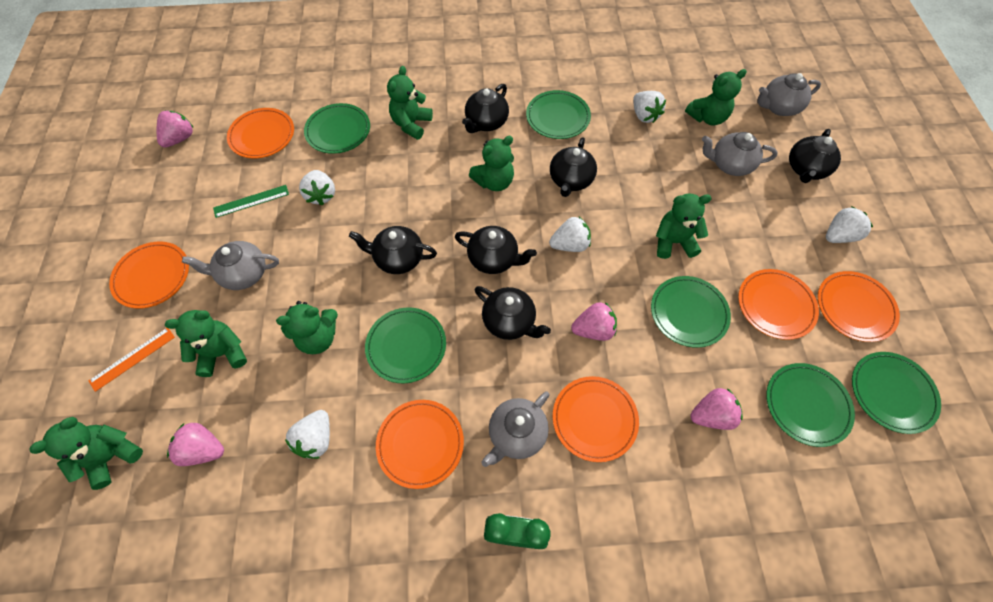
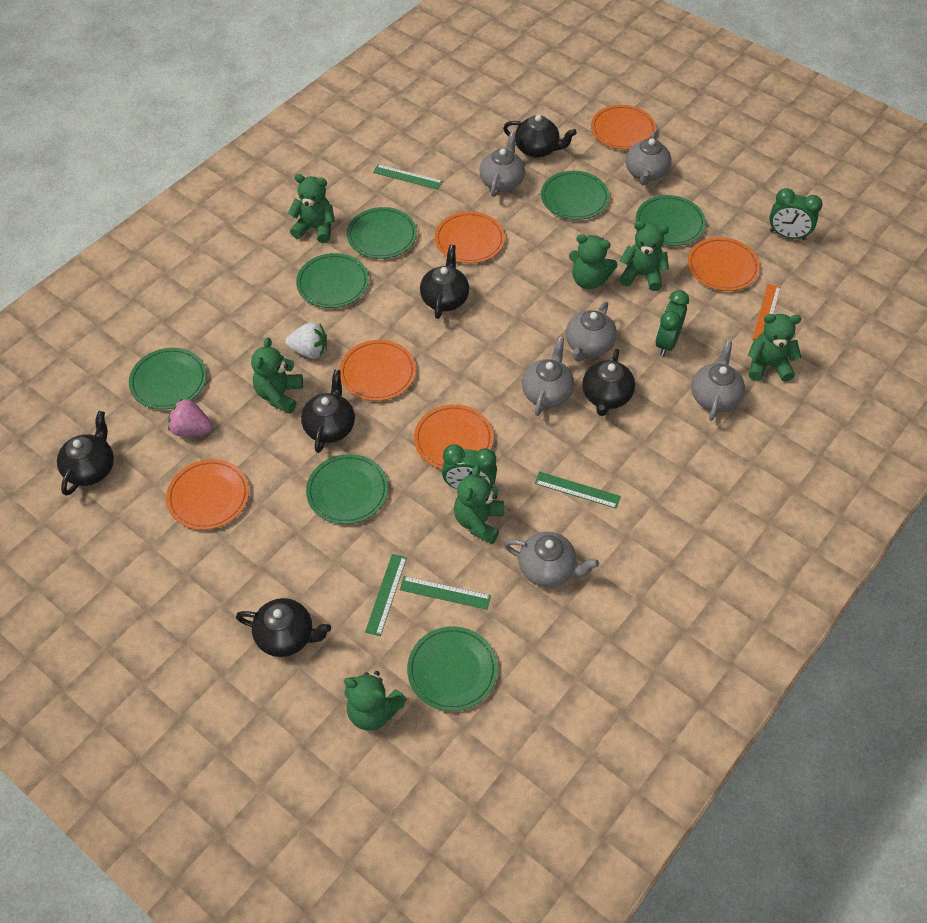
green clock: 1 -> 3
green plate: 6 -> 7
green ruler: 1 -> 4
grey teapot: 4 -> 6
pink strawberry: 4 -> 1
white strawberry: 5 -> 1

